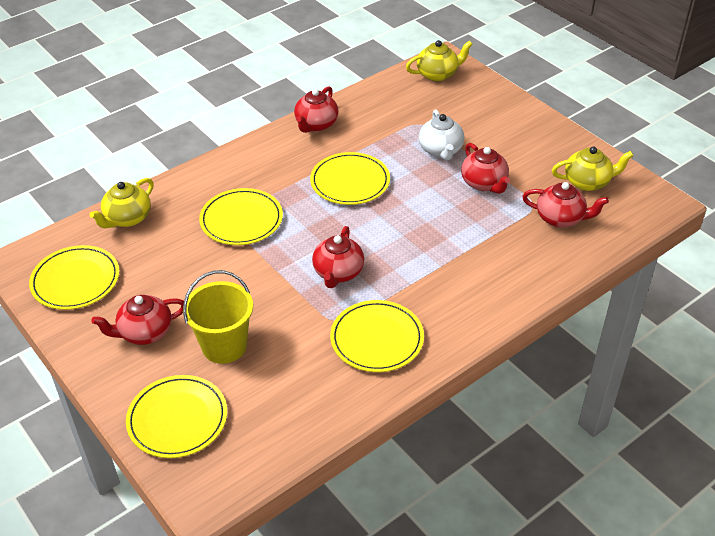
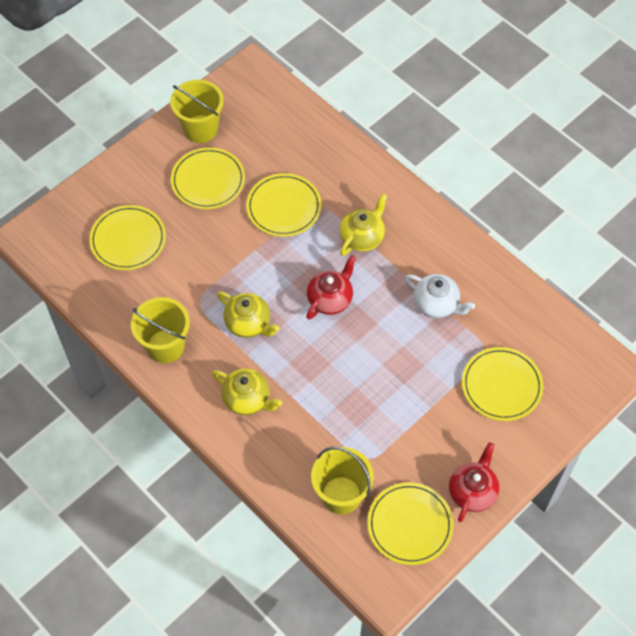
red teapot: 5 -> 2
yellow bucket: 1 -> 3

